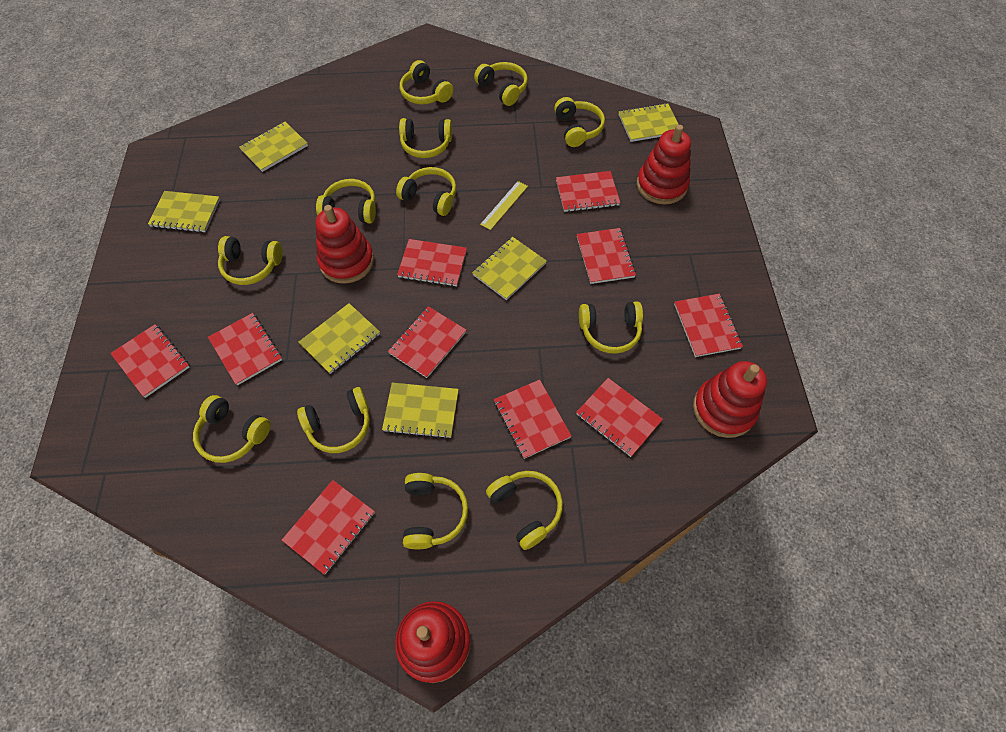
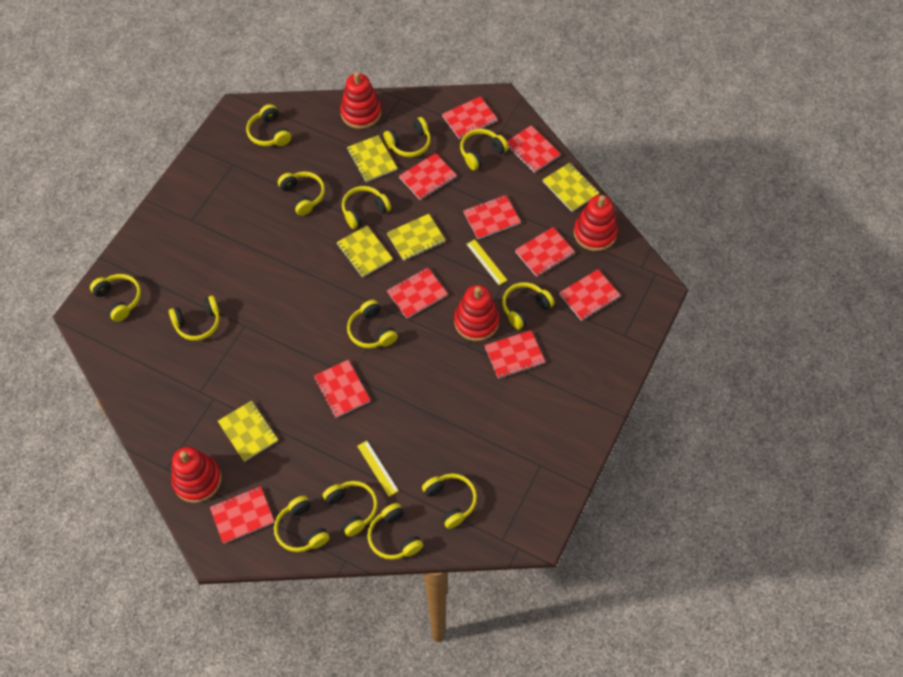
yellow headphones: 12 -> 13
yellow notebook: 6 -> 5
yellow ruler: 1 -> 2

